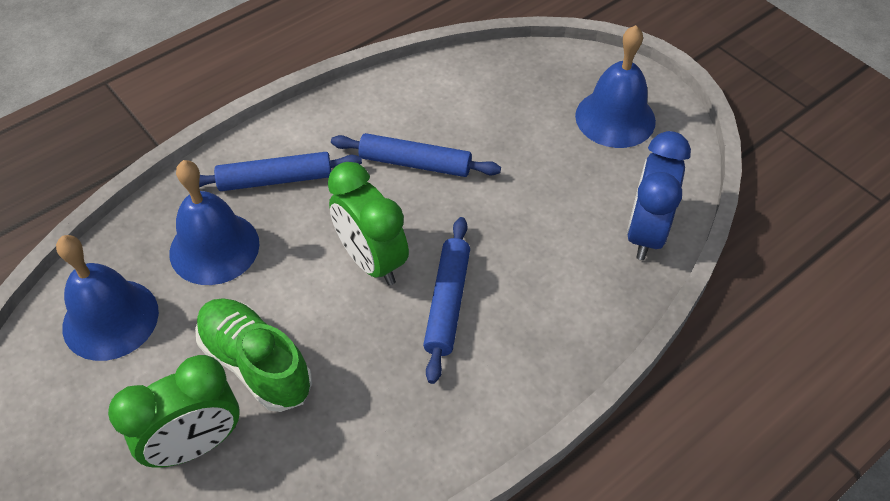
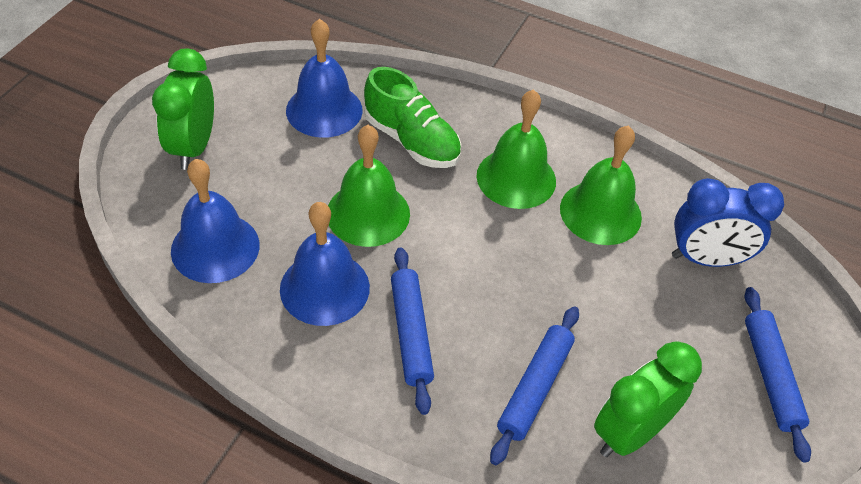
green bell: 0 -> 3

